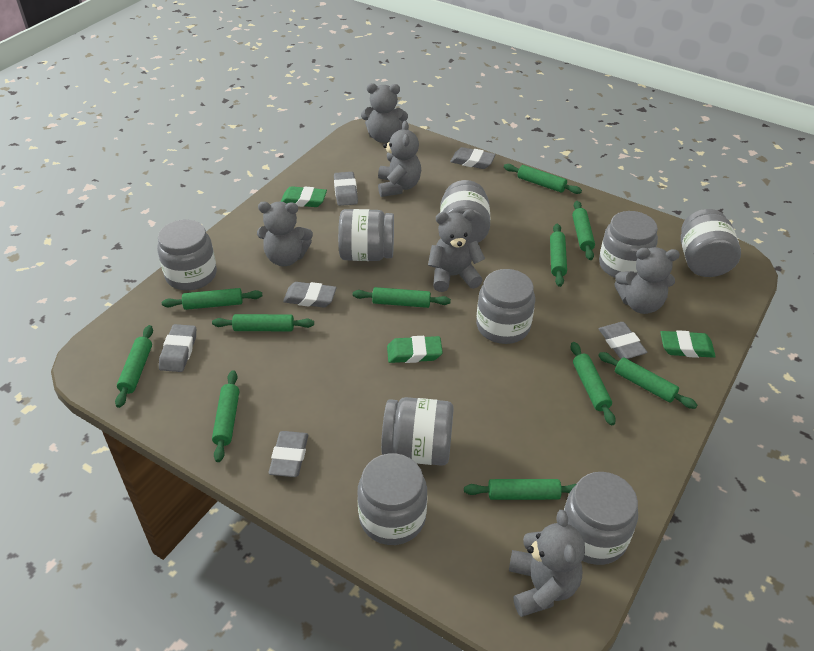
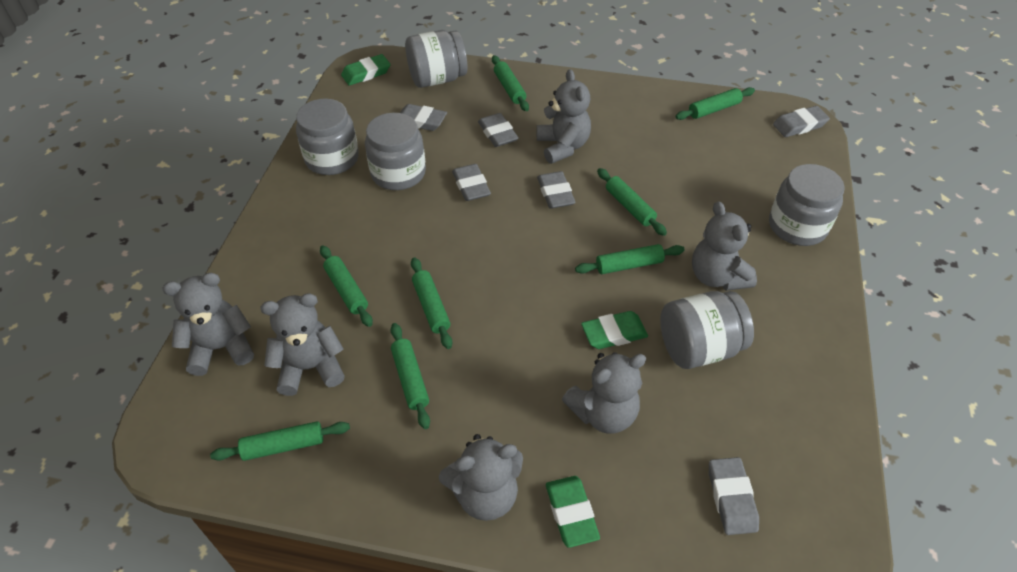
green rolling pin: 11 -> 8
grey jar: 9 -> 5

